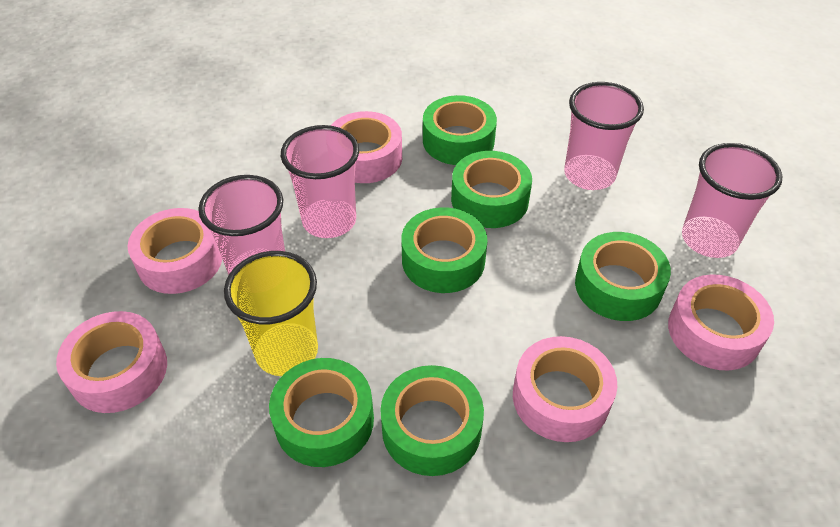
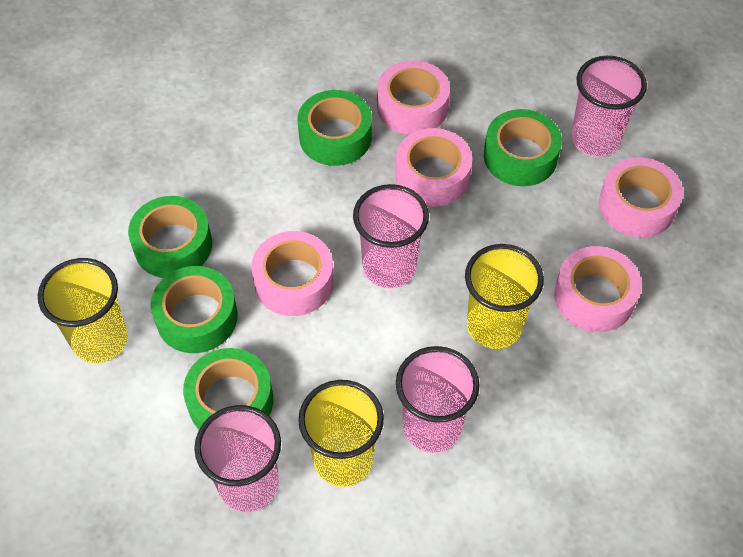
green tape: 6 -> 5
yellow cup: 1 -> 3

